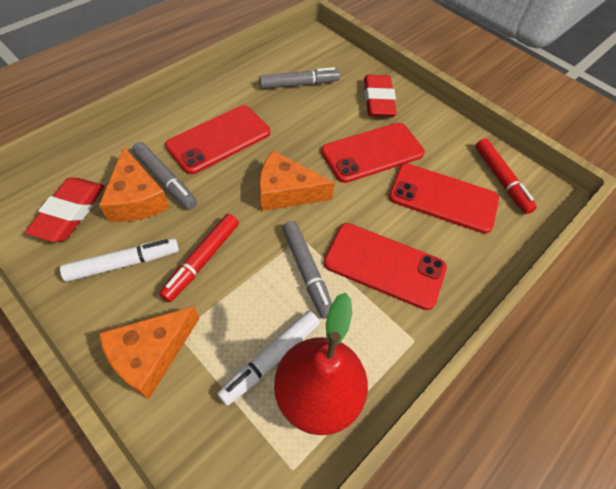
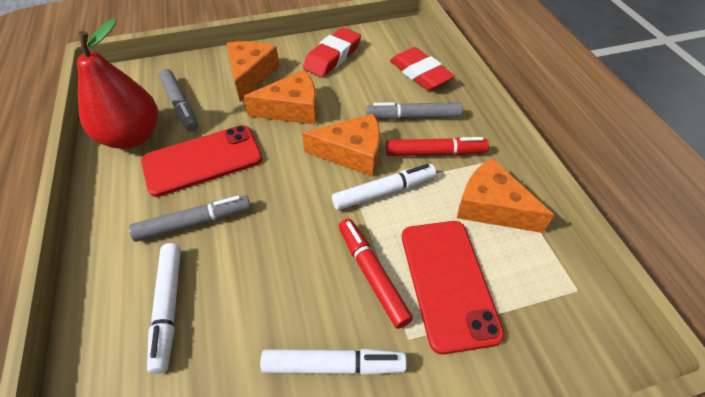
orange cheese: 3 -> 4
red phone: 4 -> 2
white marker: 2 -> 3

